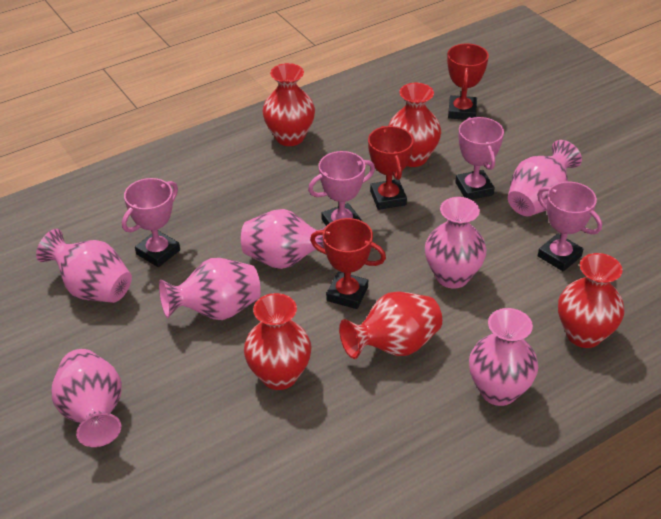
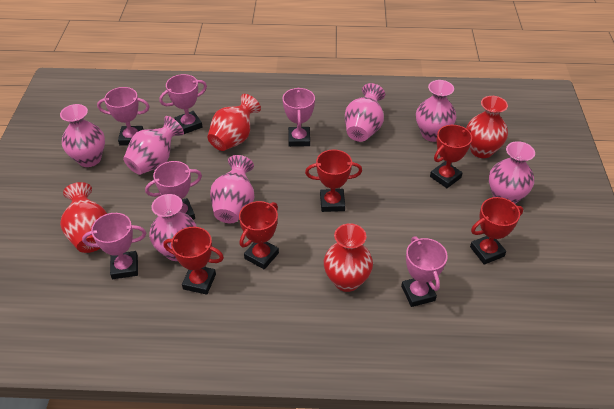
pink trophy: 4 -> 6
red trophy: 3 -> 5
red vase: 5 -> 4

